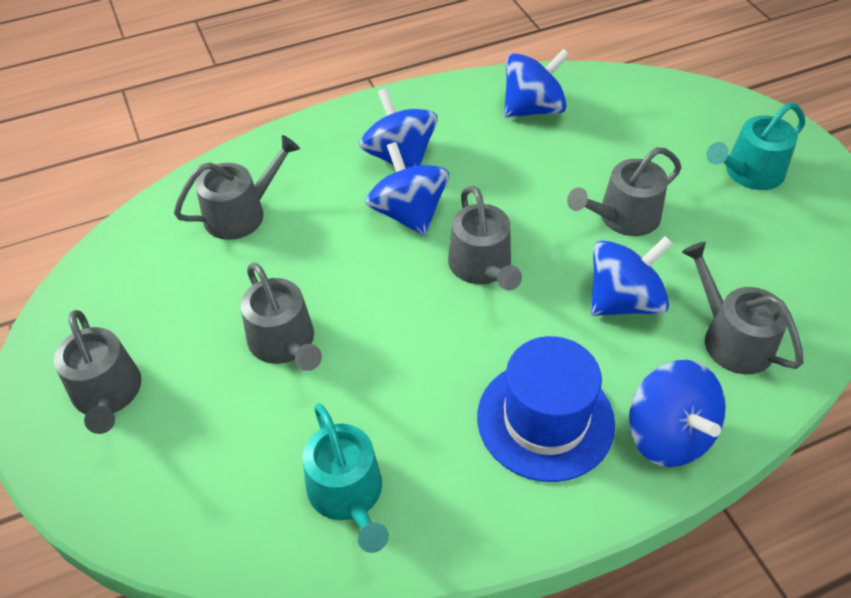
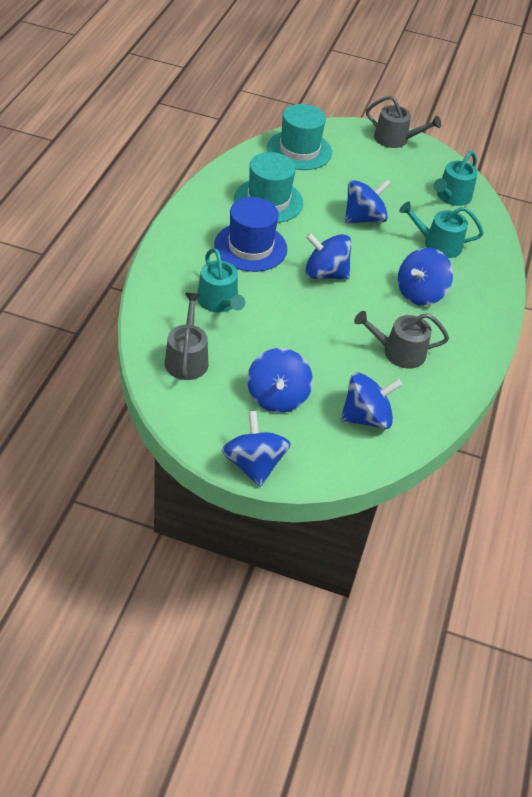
blue spinning top: 5 -> 6
grey watering can: 6 -> 3
turquoise hat: 0 -> 2
turquoise watering can: 2 -> 3

